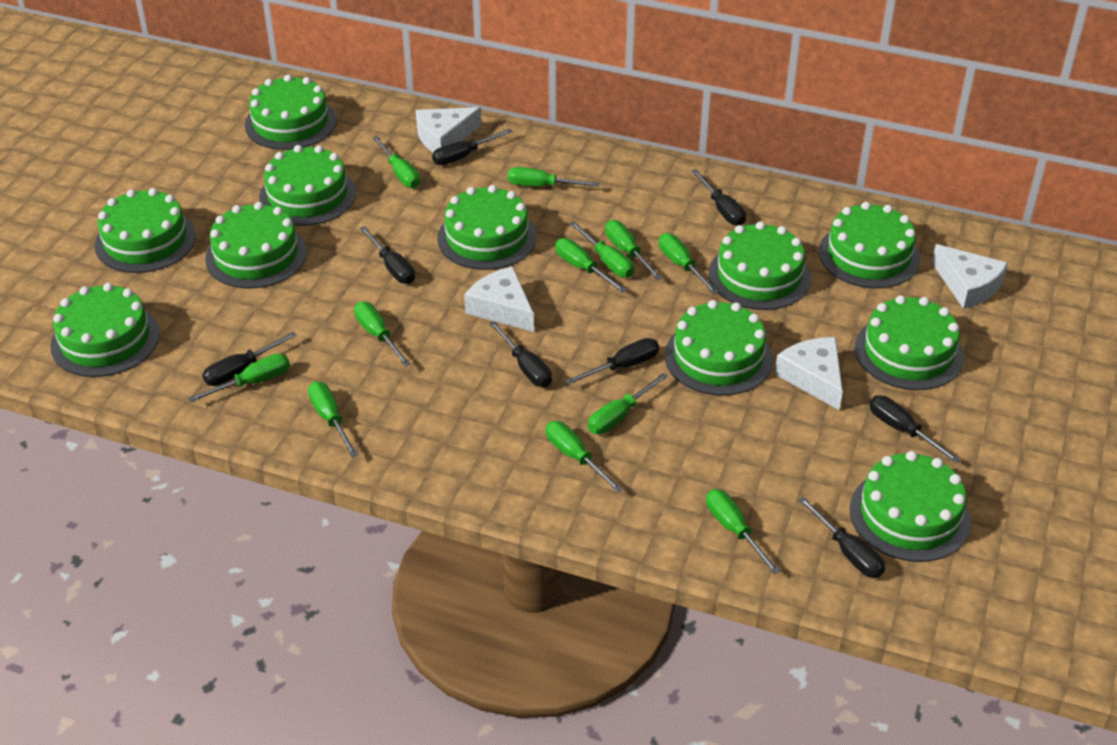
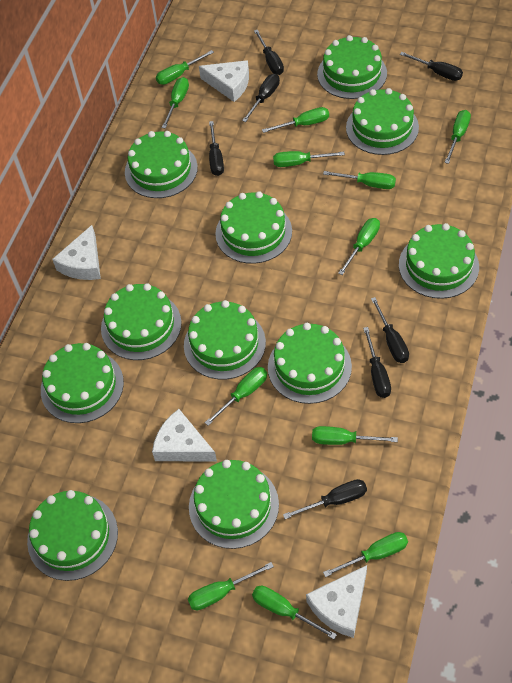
black screwdriver: 8 -> 7

